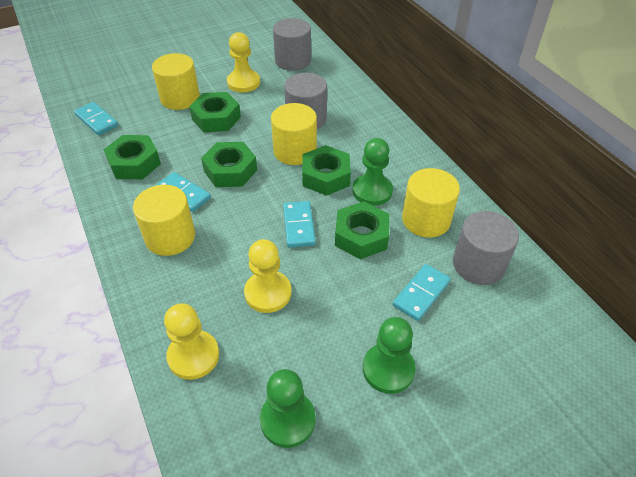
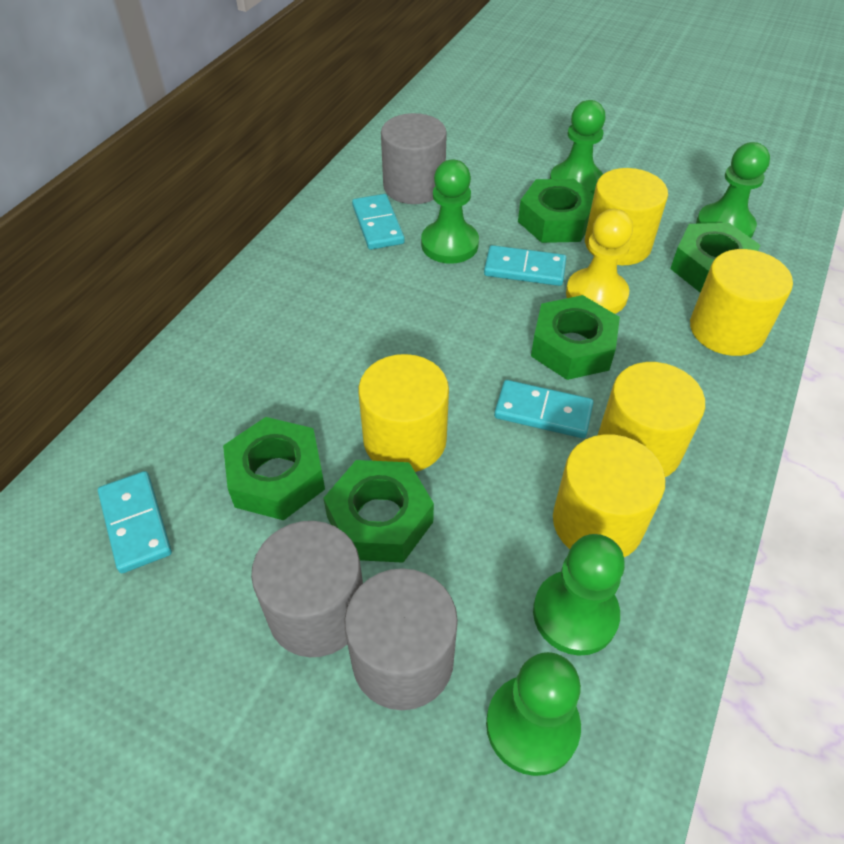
green pawn: 3 -> 5
yellow cylinder: 4 -> 5
yellow pawn: 3 -> 1

